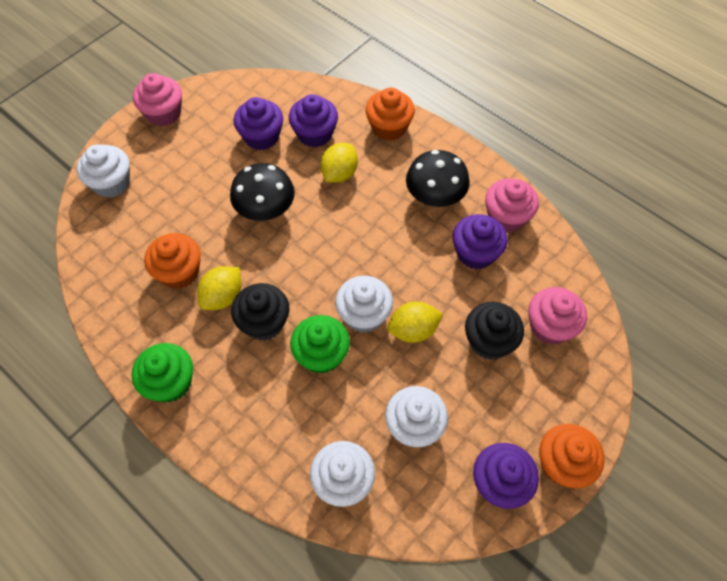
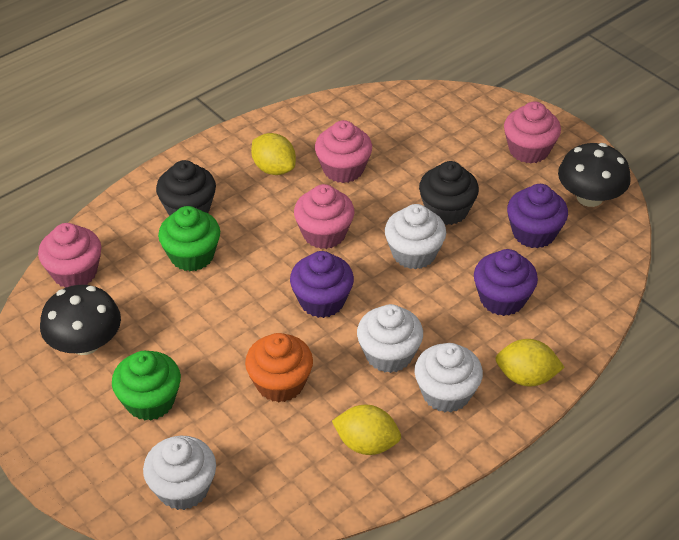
orange cupcake: 3 -> 1
pink cupcake: 3 -> 4
purple cupcake: 4 -> 3

